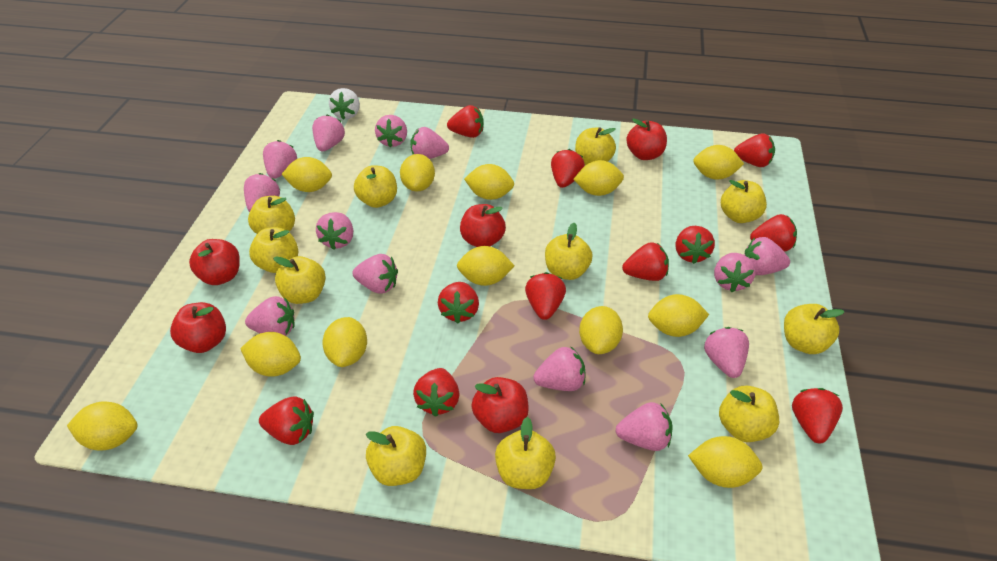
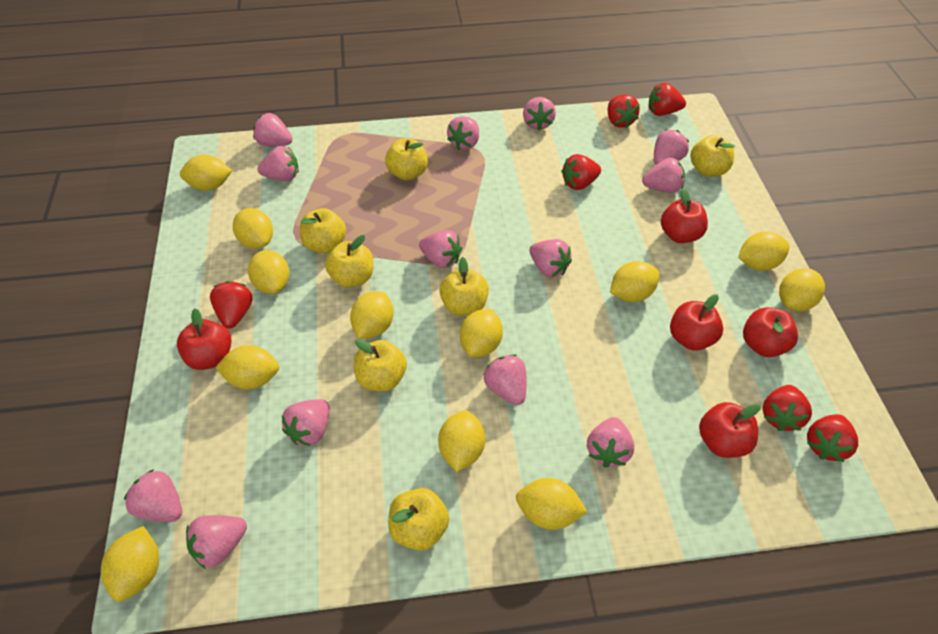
red strawberry: 11 -> 6
white strawberry: 1 -> 0
yellow apple: 11 -> 7

